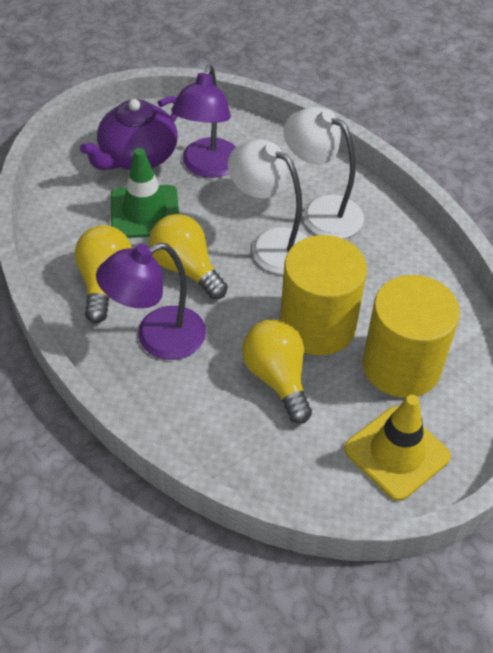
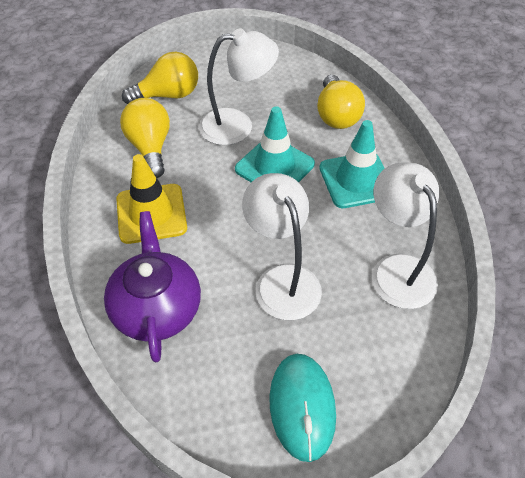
green traffic cone: 1 -> 0
purple lamp: 2 -> 0
turquoise mouse: 0 -> 1
turquoise traffic cone: 0 -> 2
white lamp: 2 -> 3
yellow cylinder: 2 -> 0

